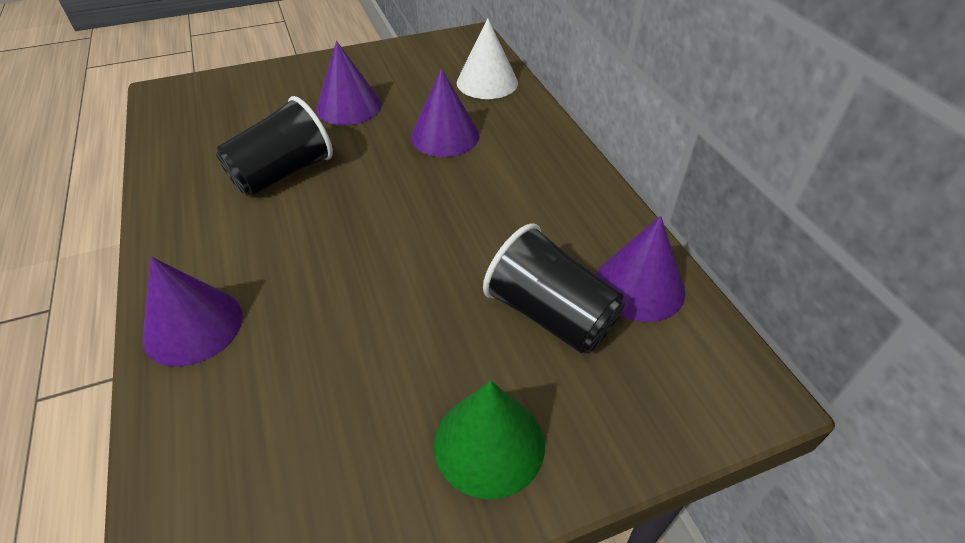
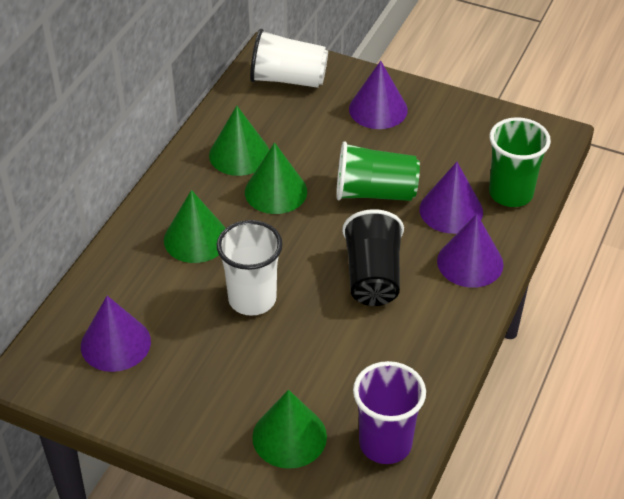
black cup: 2 -> 1
green cone: 1 -> 4
green cup: 0 -> 2
purple cup: 0 -> 1
white cone: 1 -> 0
white cup: 0 -> 2

